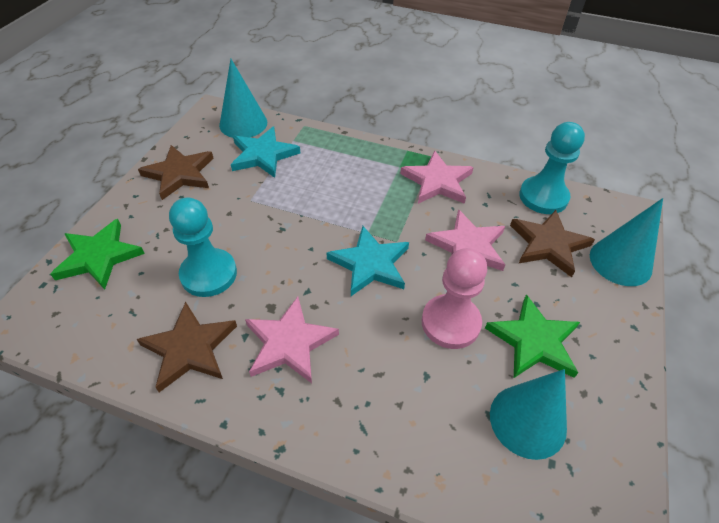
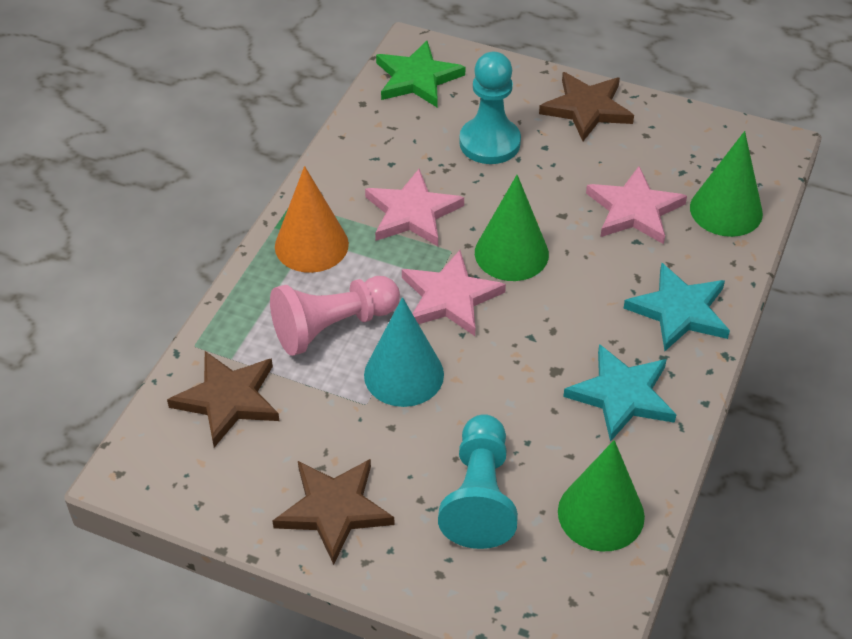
green cone: 0 -> 3
green star: 2 -> 1
orange cone: 0 -> 1
turquoise cone: 3 -> 1

